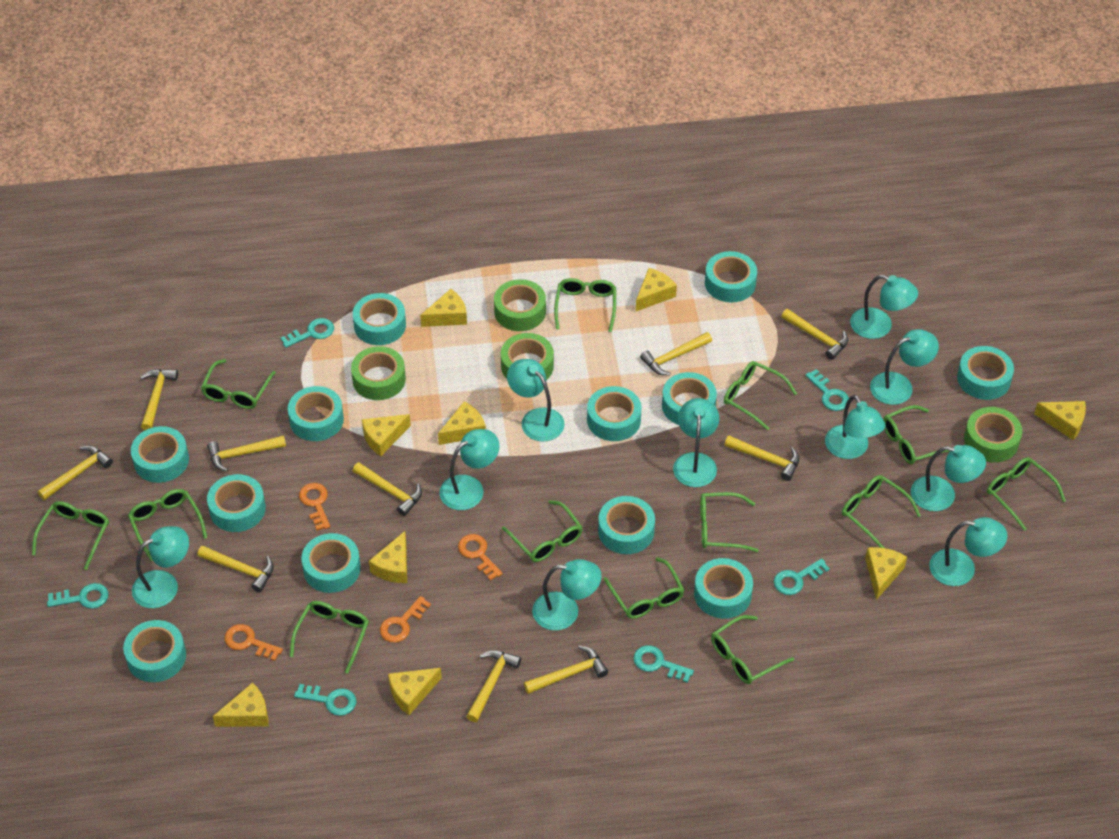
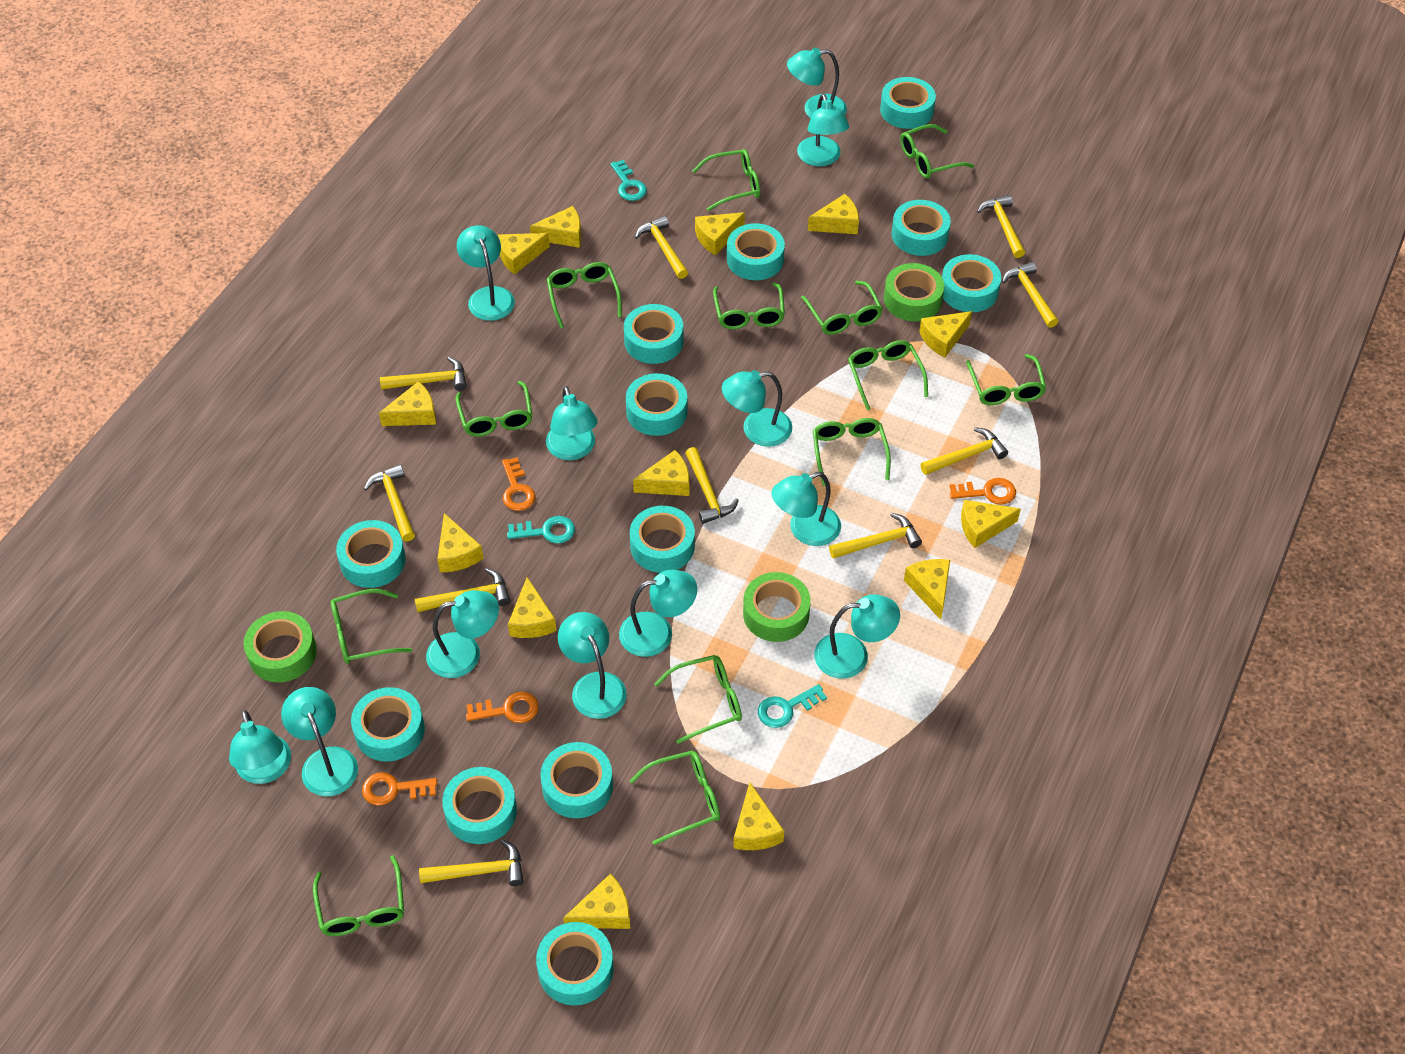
green tape: 4 -> 3
turquoise key: 6 -> 3
turquoise lamp: 10 -> 12
yellow cheese: 9 -> 13

